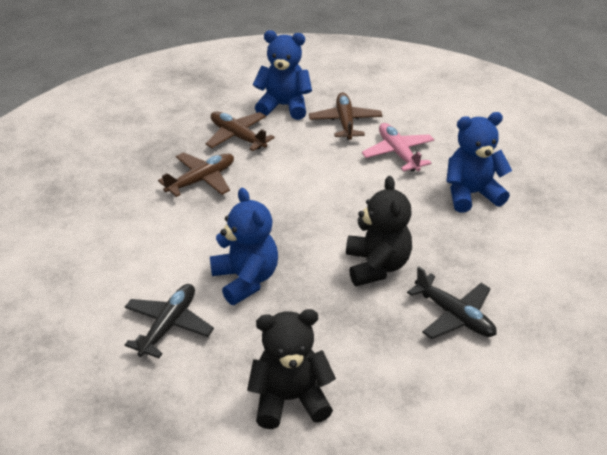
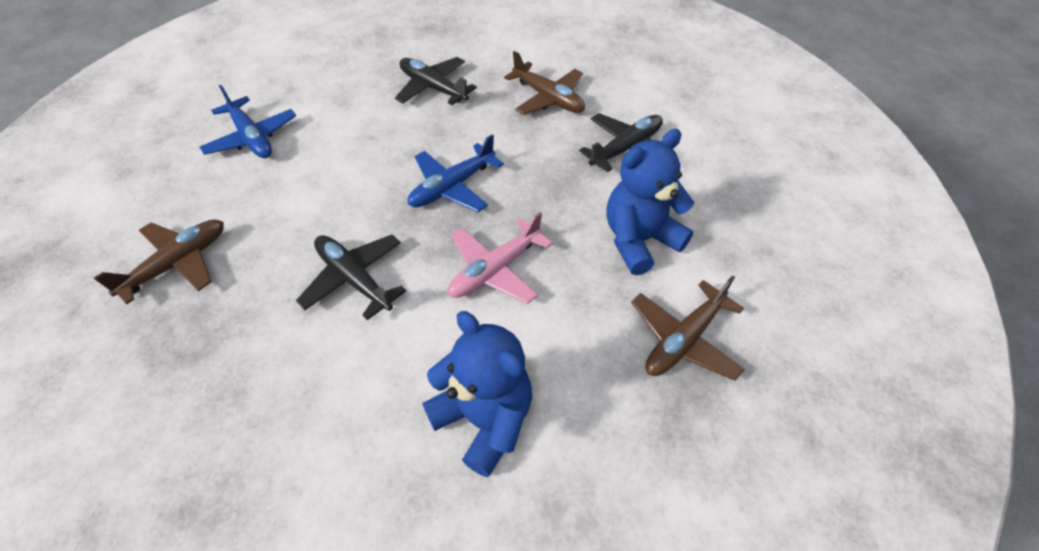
black plane: 2 -> 3
black teddy bear: 2 -> 0
blue plane: 0 -> 2
blue teddy bear: 3 -> 2

